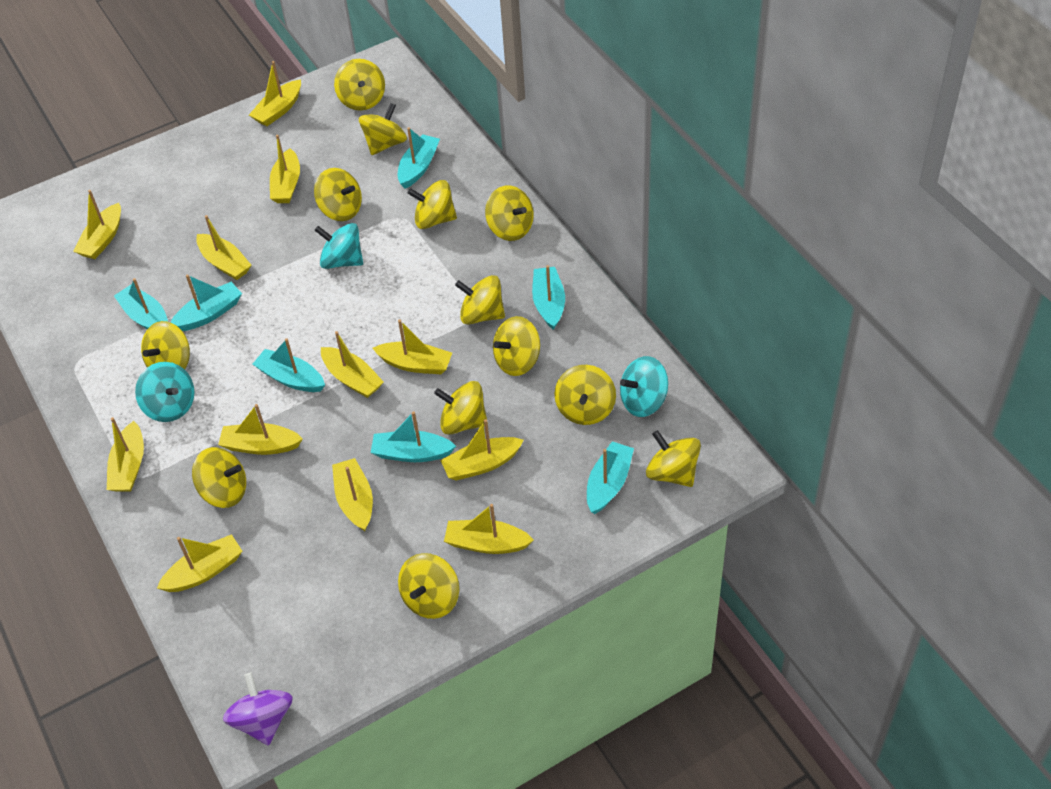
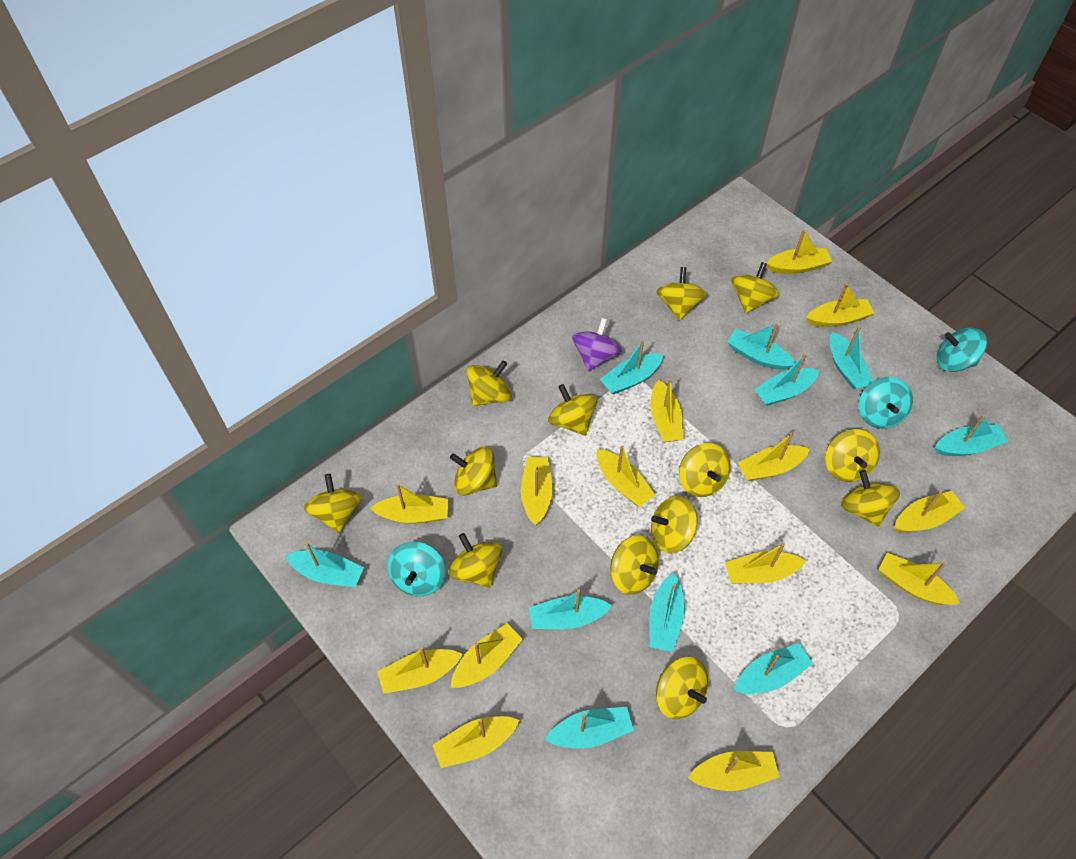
turquoise boat: 7 -> 10
yellow boat: 12 -> 14

